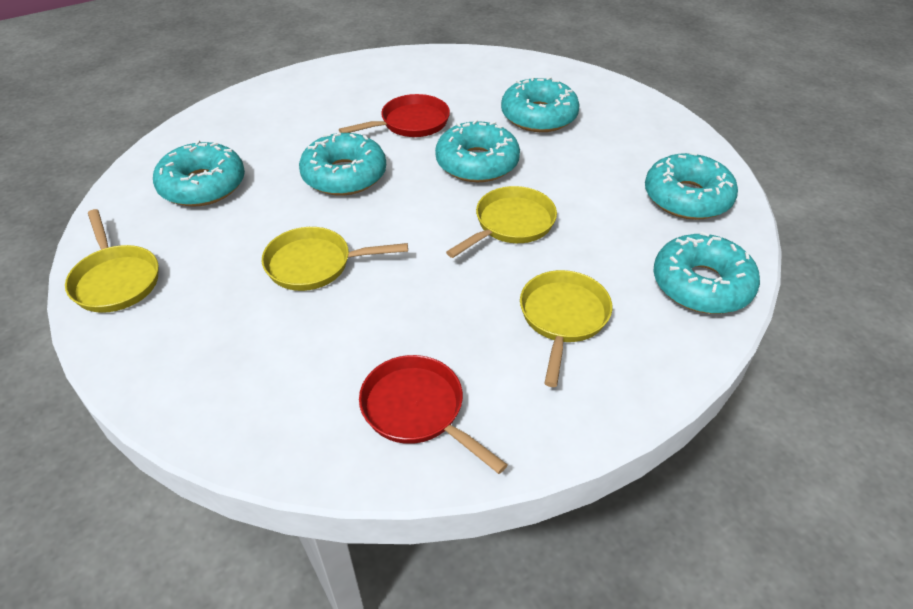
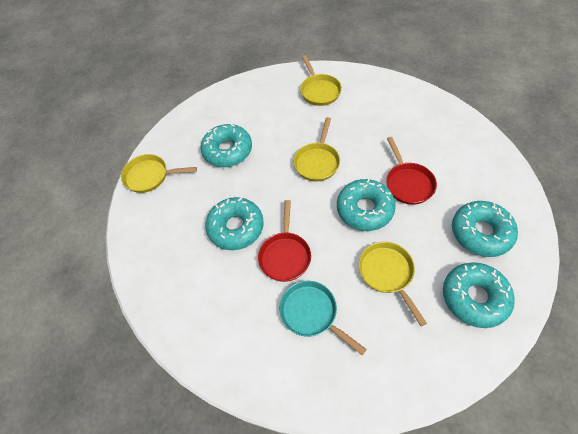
turquoise donut: 6 -> 5
turquoise pan: 0 -> 1

